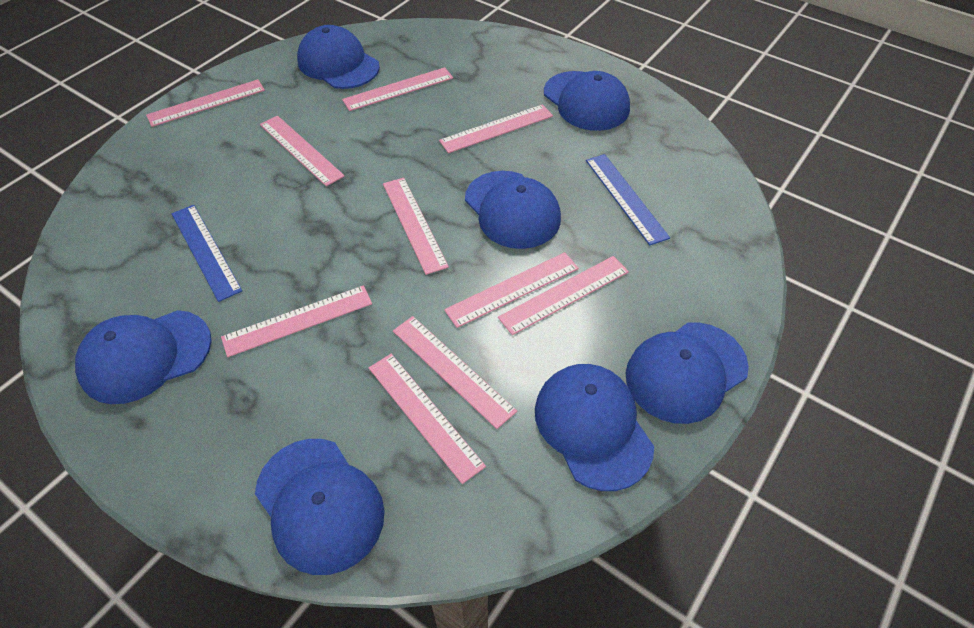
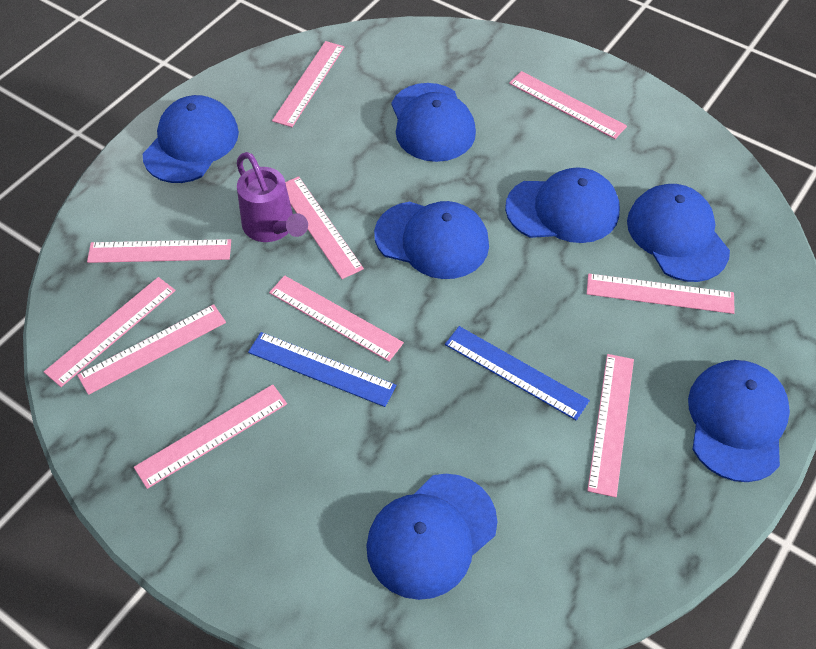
purple watering can: 0 -> 1

